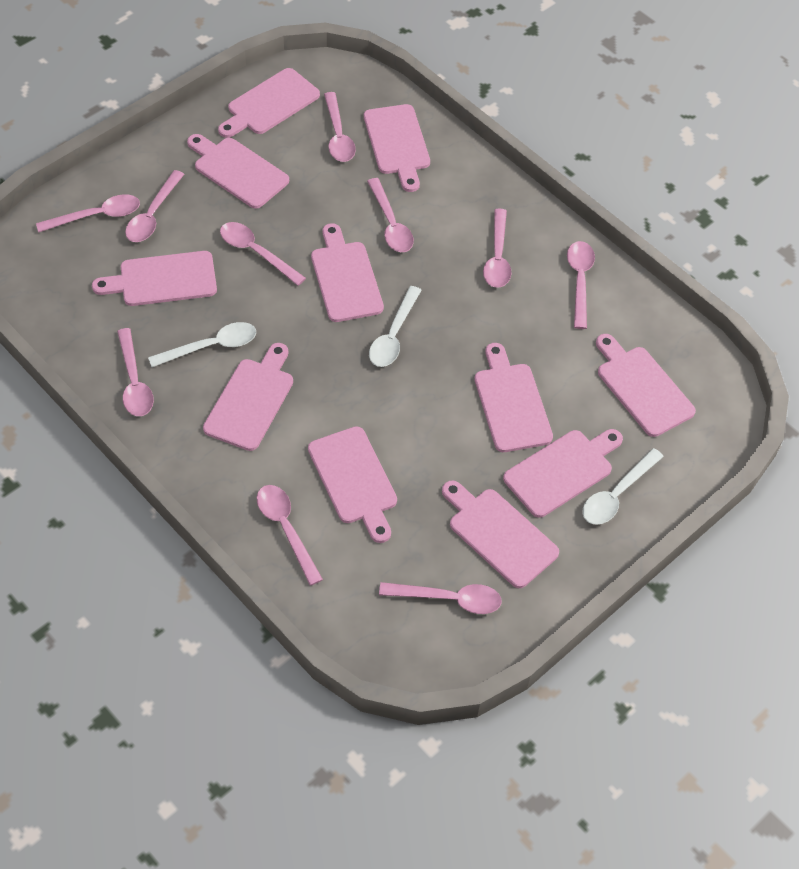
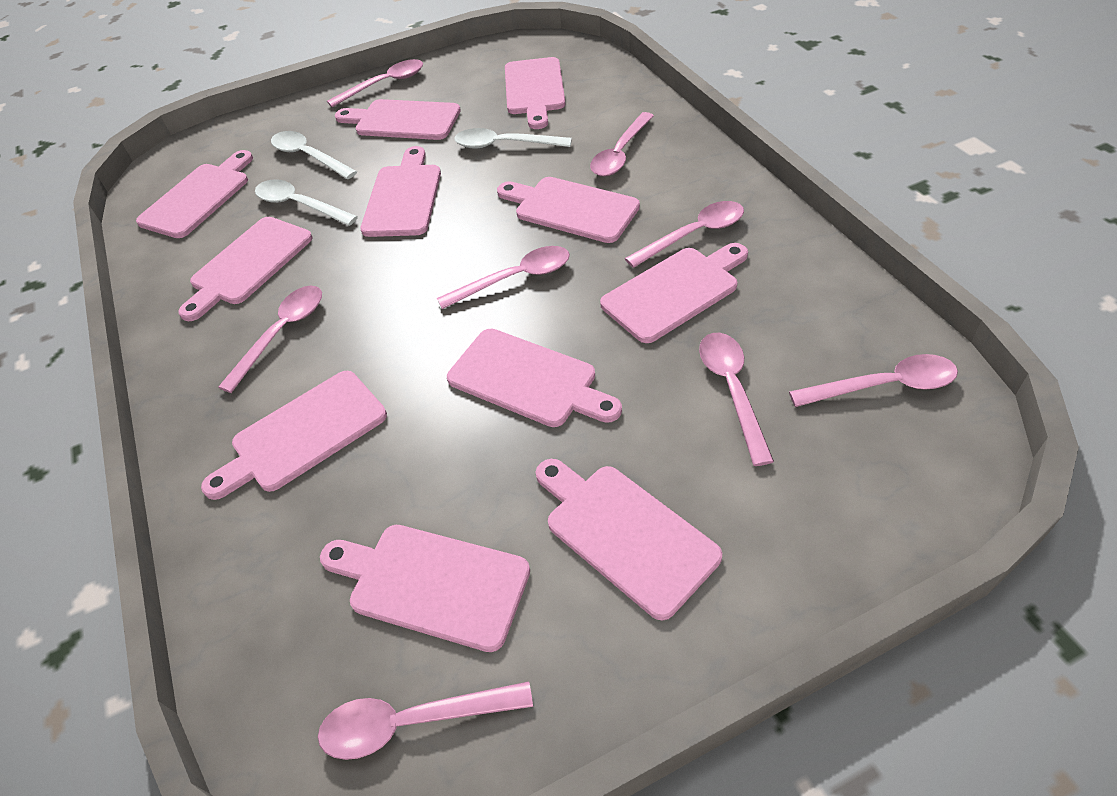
pink spoon: 10 -> 8

